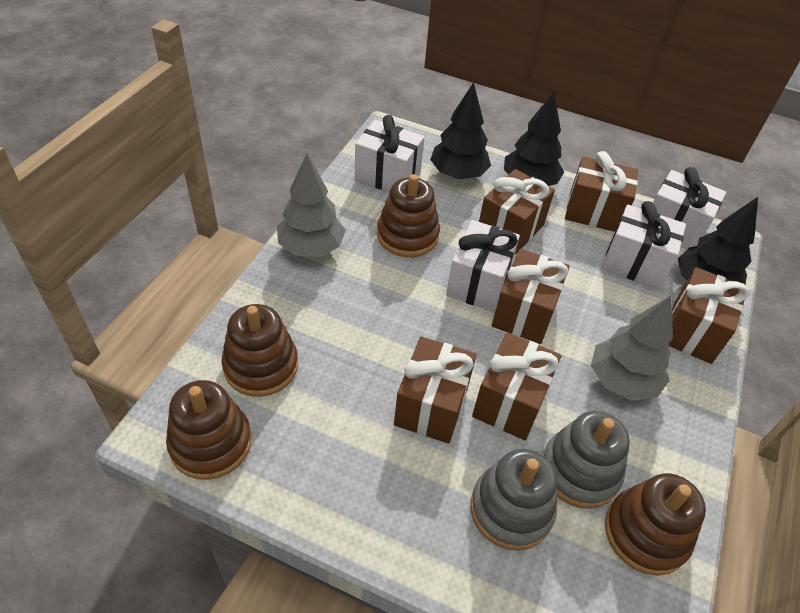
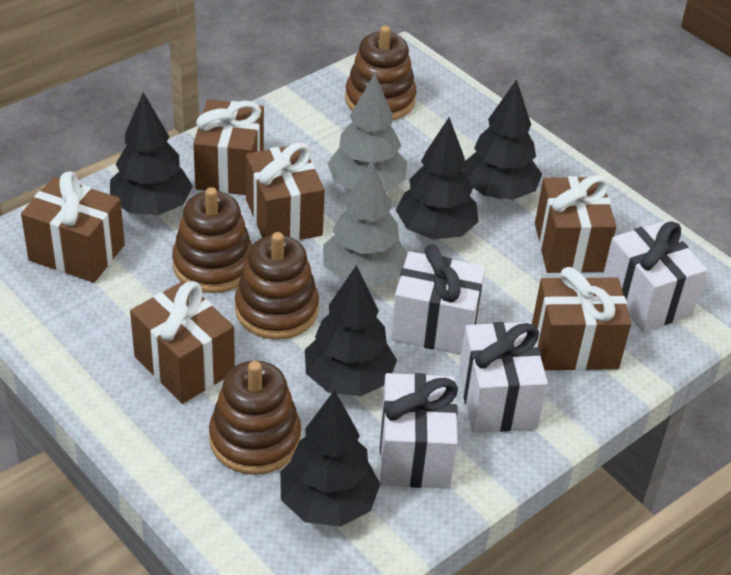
black tree: 3 -> 5
grey stacking toy: 2 -> 0

